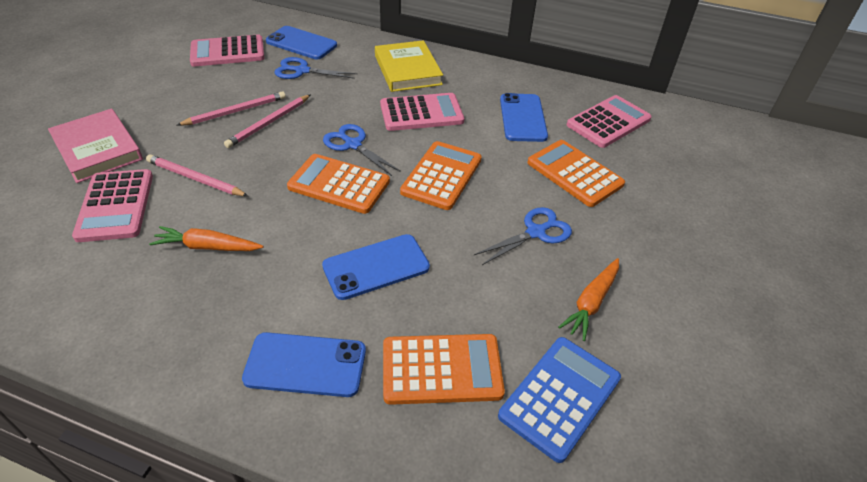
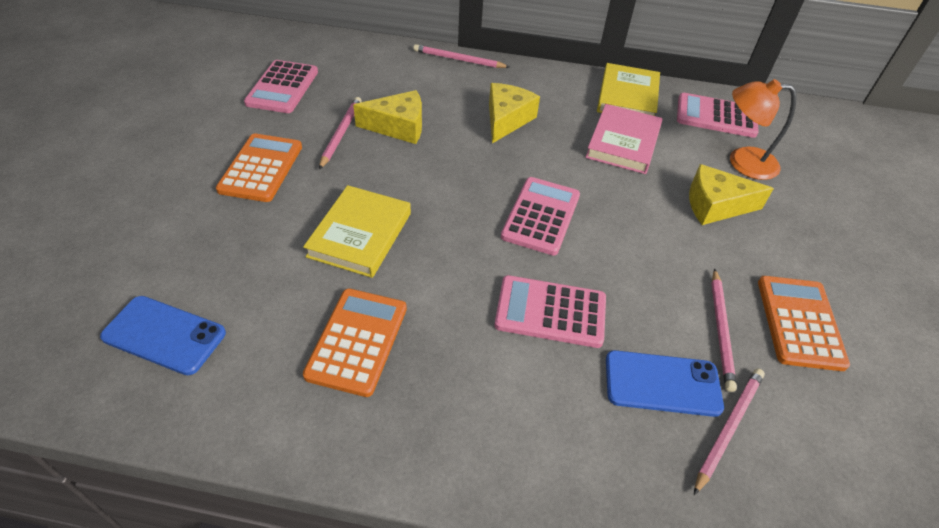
blue calculator: 1 -> 0
blue phone: 4 -> 2
blue scissors: 3 -> 0
orange calculator: 4 -> 3
orange carrot: 2 -> 0
orange lamp: 0 -> 1
pink pencil: 3 -> 4
yellow book: 1 -> 2
yellow cheese: 0 -> 3

